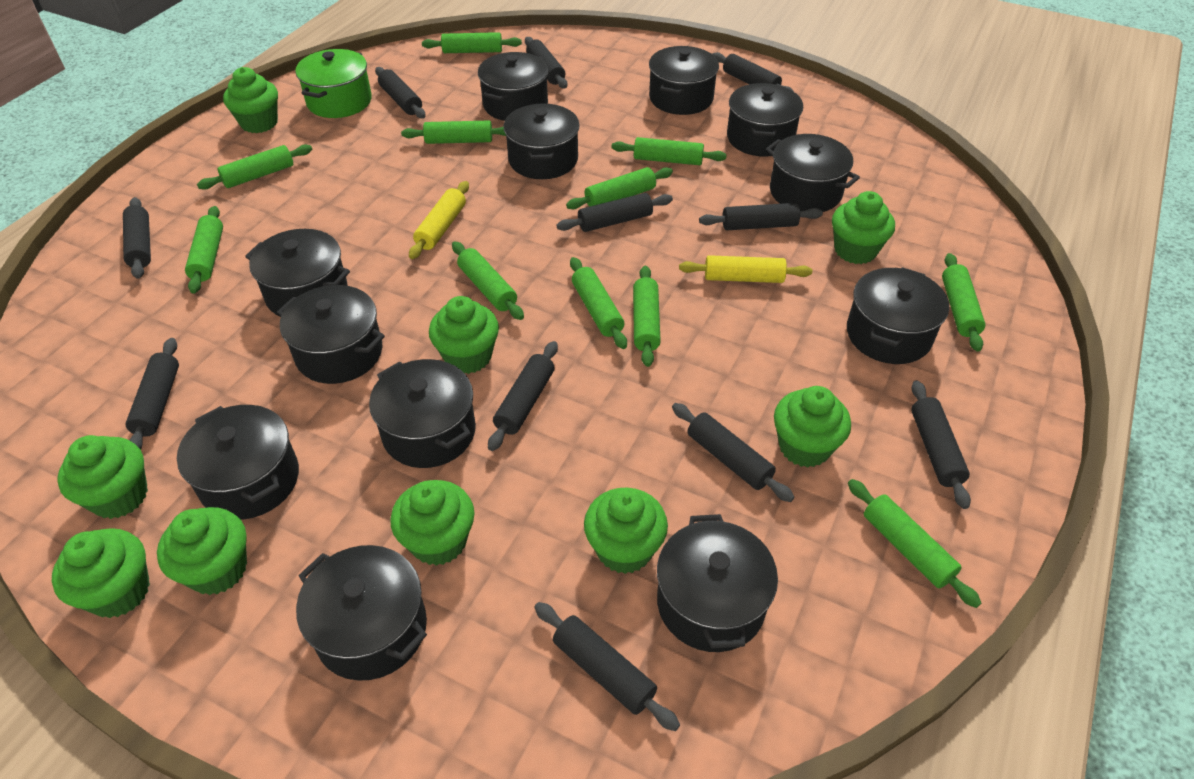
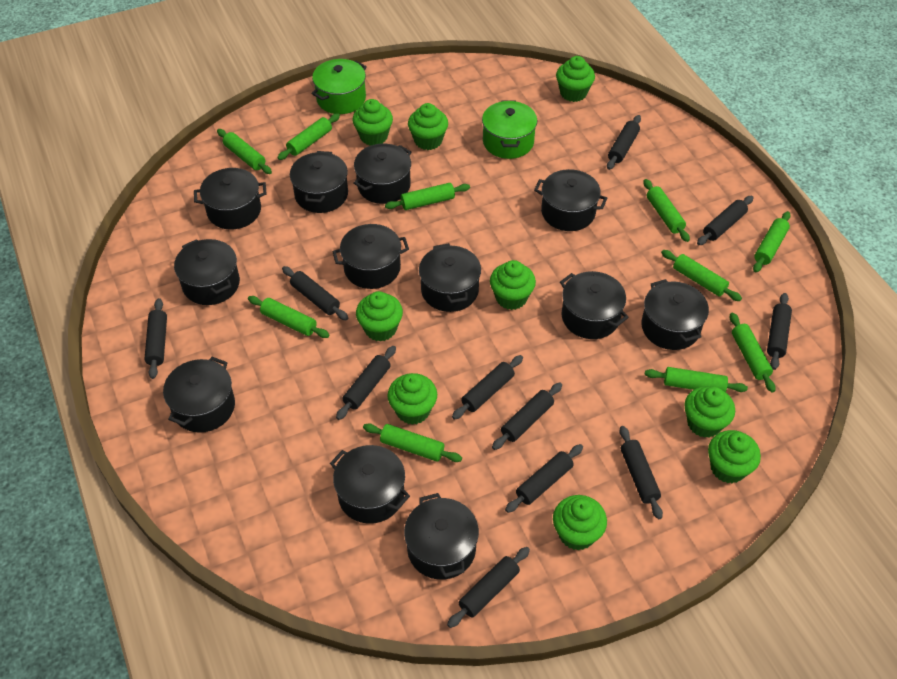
green pot: 1 -> 2
green rolling pin: 11 -> 10
yellow rolling pin: 2 -> 0

